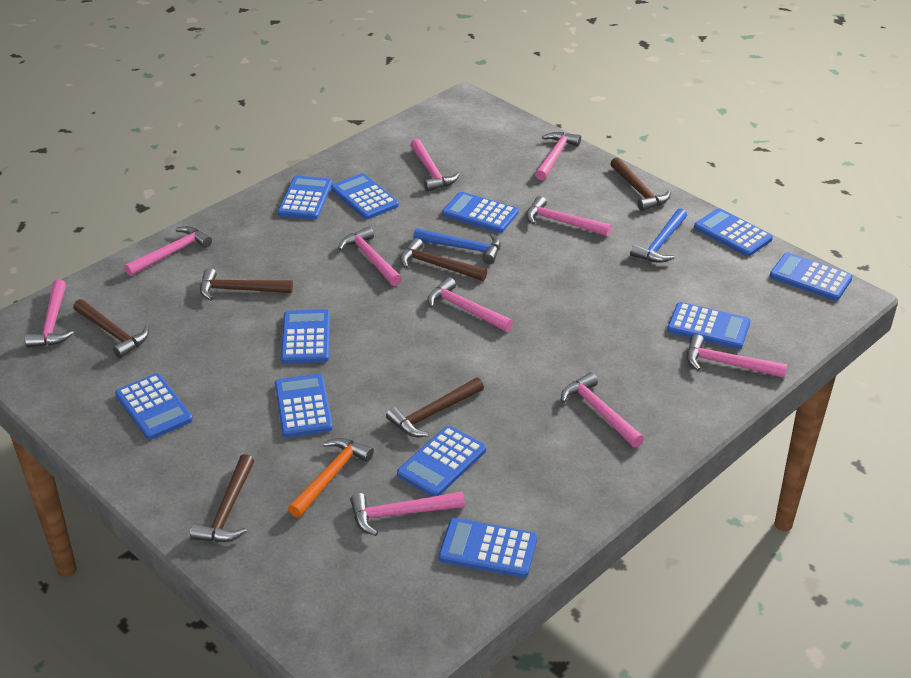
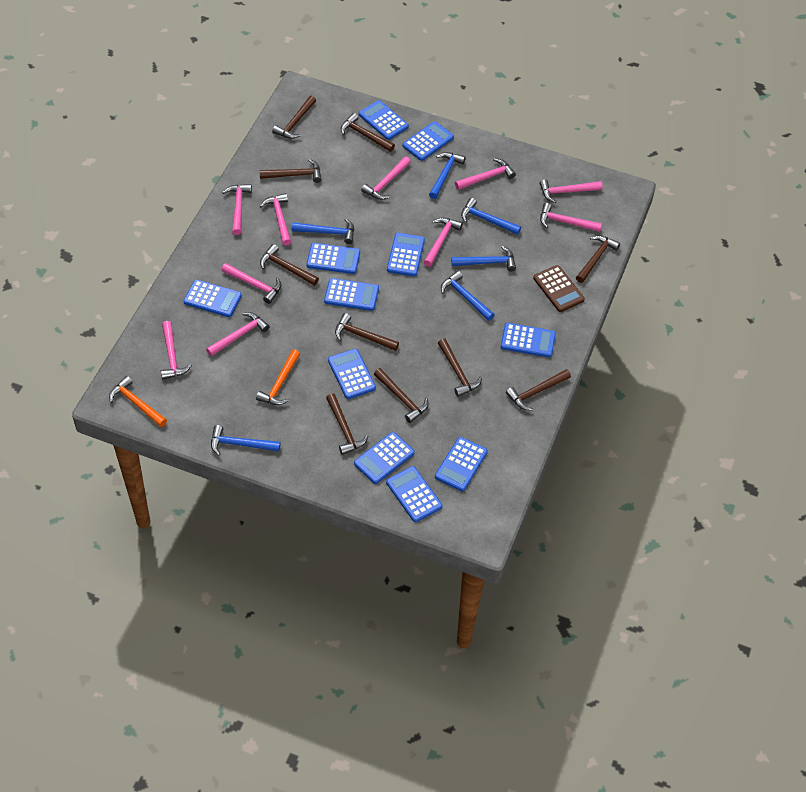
blue hammer: 2 -> 6
brown calculator: 0 -> 1
brown hammer: 6 -> 10
orange hammer: 1 -> 2

